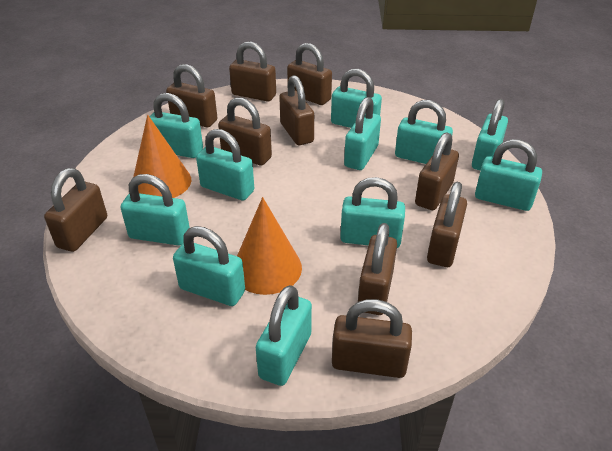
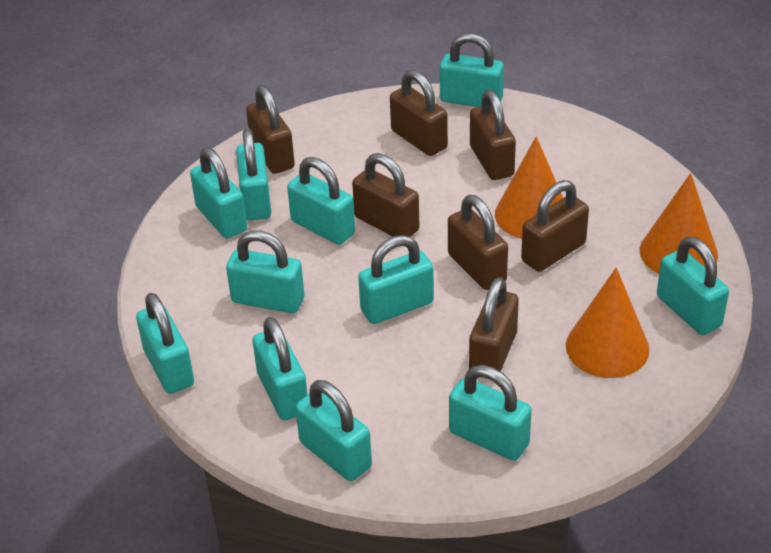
brown padlock: 10 -> 7
orange cone: 2 -> 3

